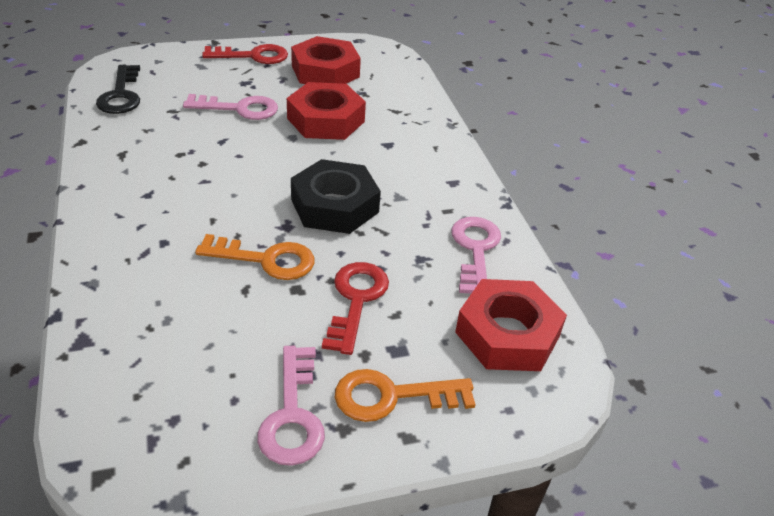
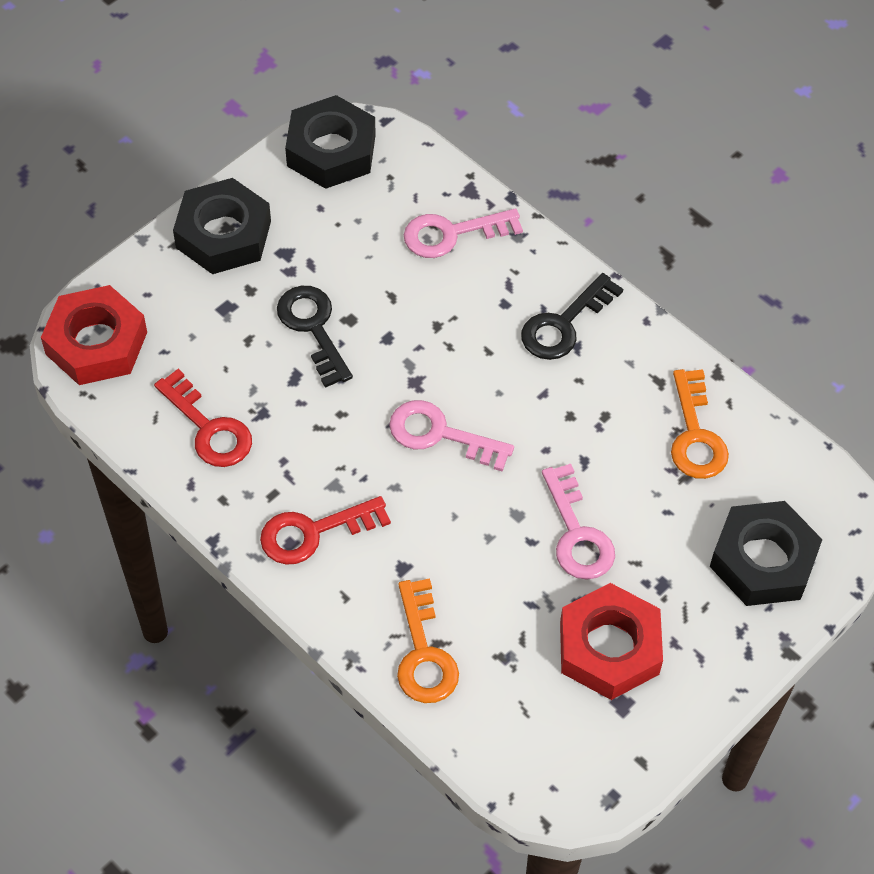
black key: 1 -> 2
black nut: 1 -> 3
red nut: 3 -> 2

